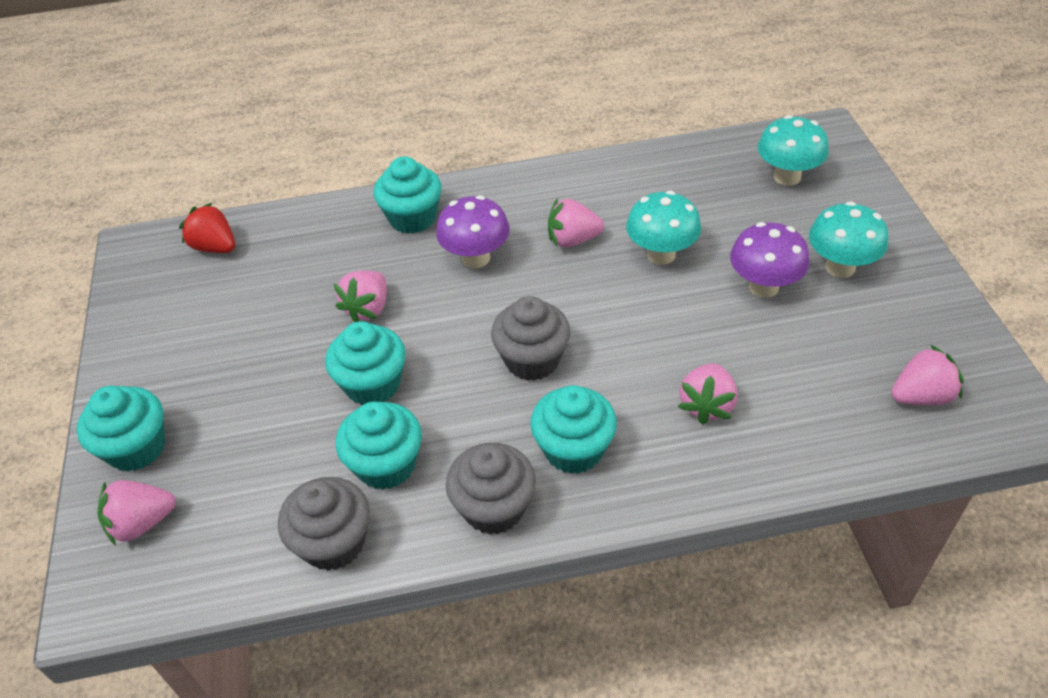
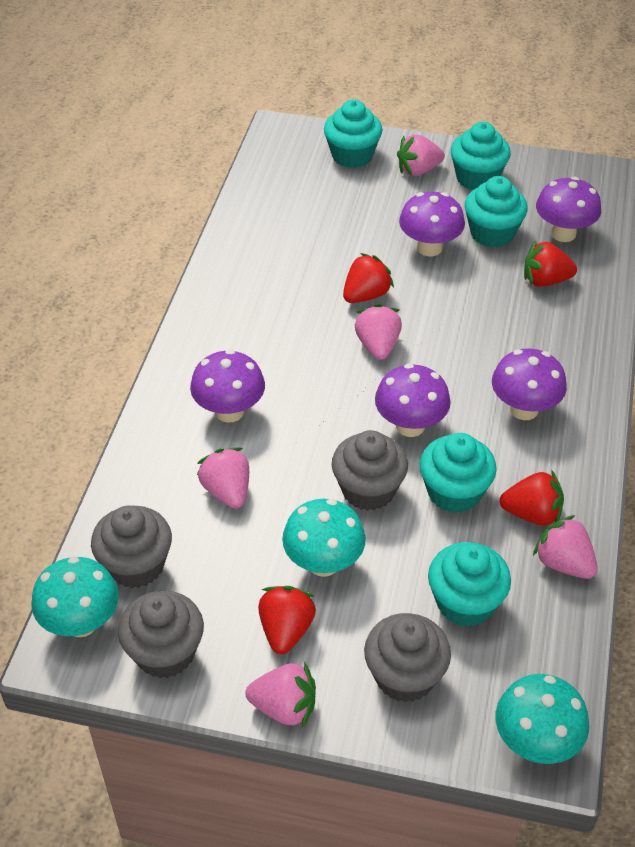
grey cupcake: 3 -> 4
purple mushroom: 2 -> 5
red strawberry: 1 -> 4

